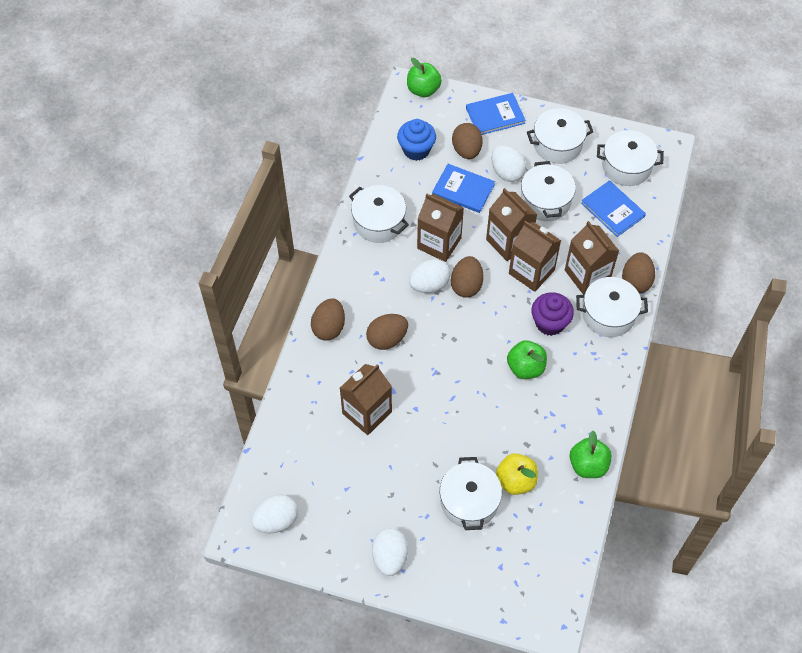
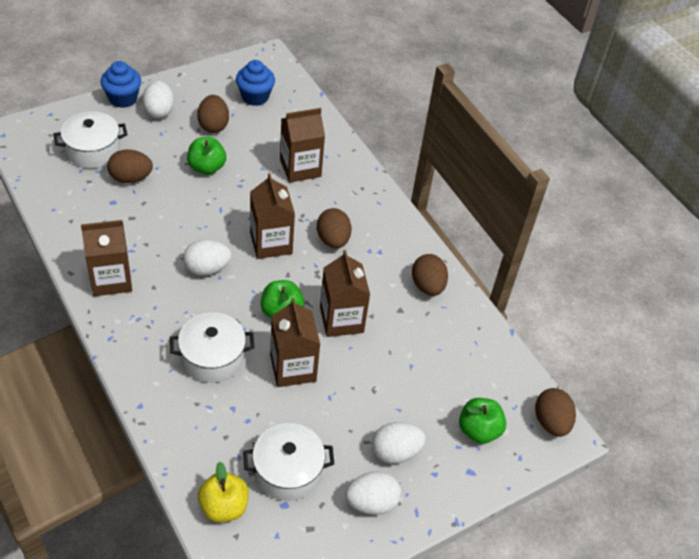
blue book: 3 -> 0
blue cupcake: 1 -> 2
purple cupcake: 1 -> 0
white pot: 6 -> 3

